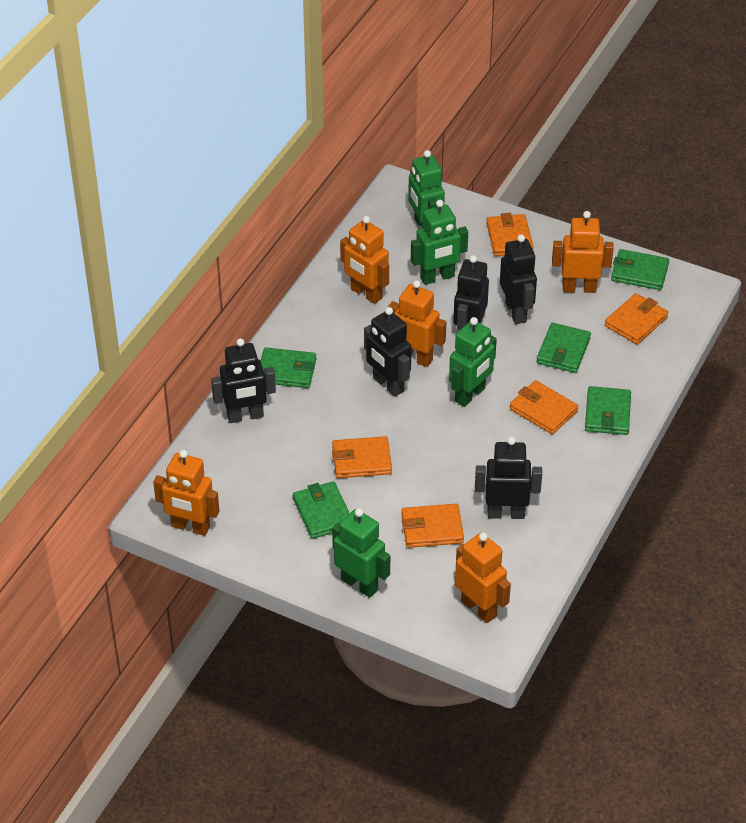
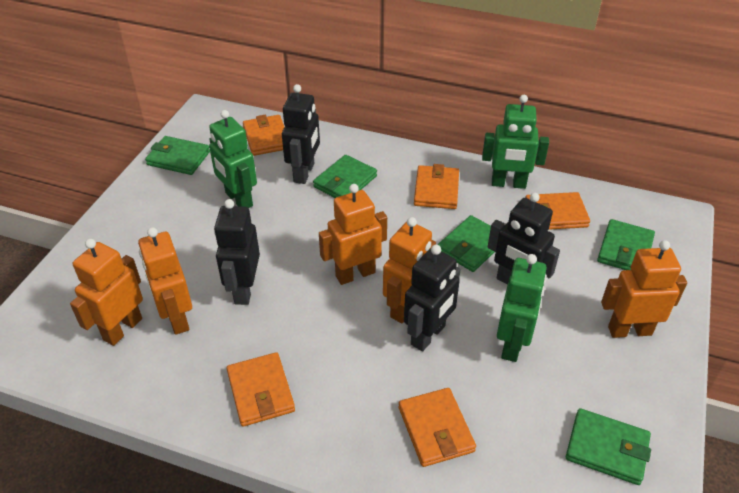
black robot: 5 -> 4
green robot: 4 -> 3

